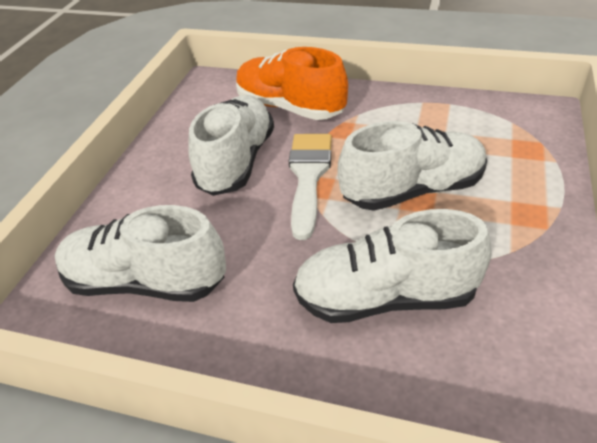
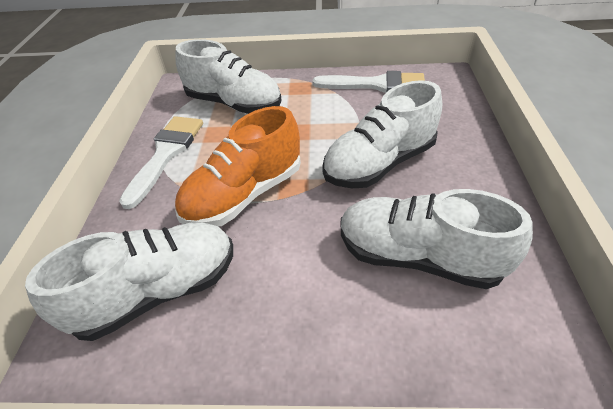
white brush: 1 -> 2

